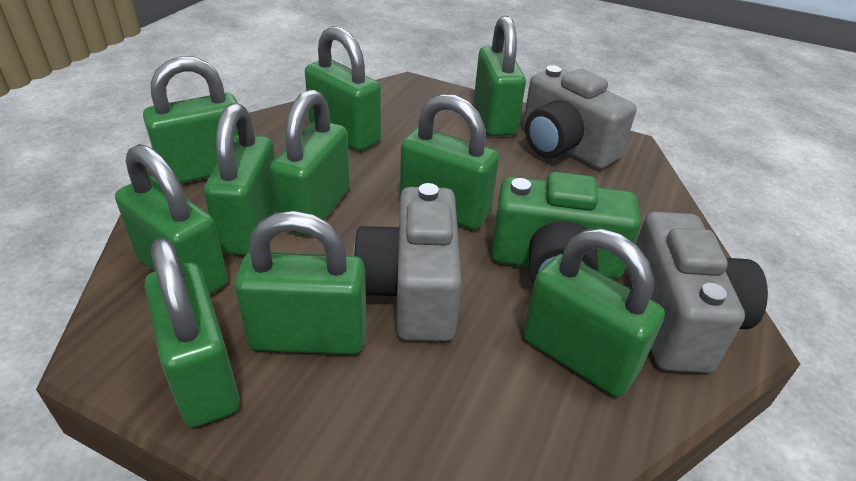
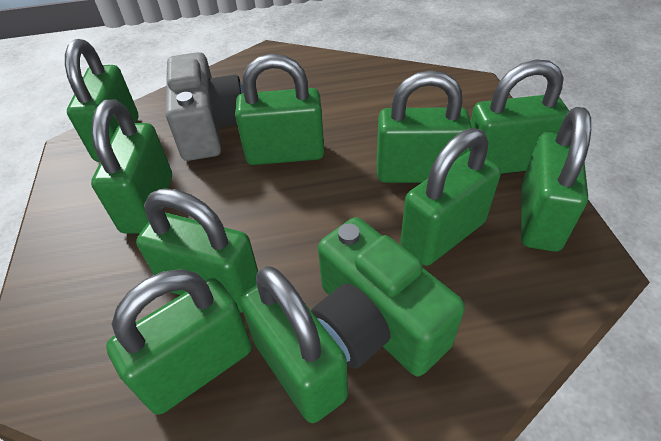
grey camera: 3 -> 1

